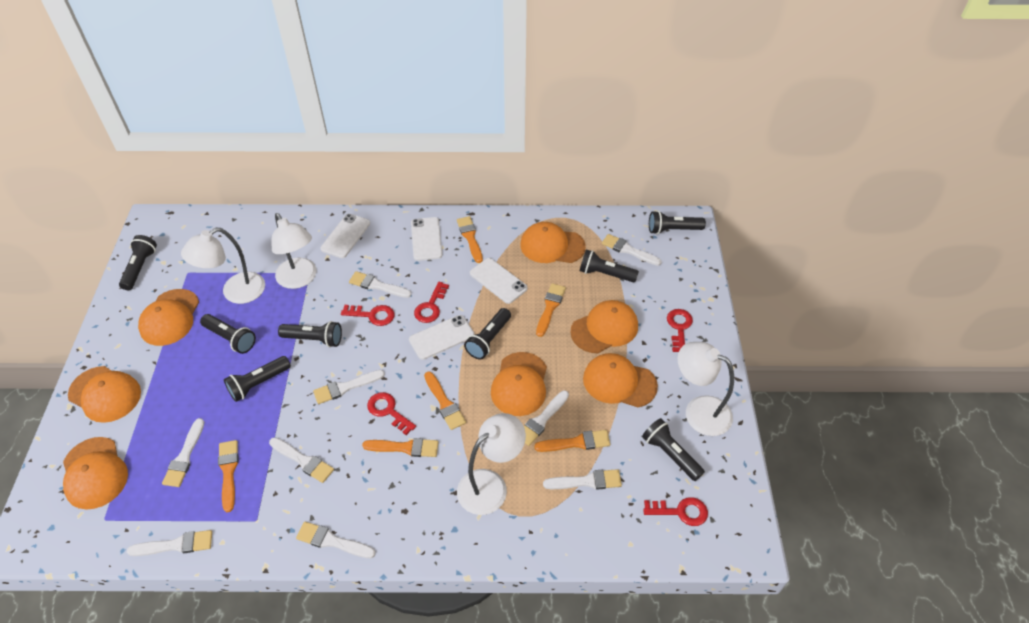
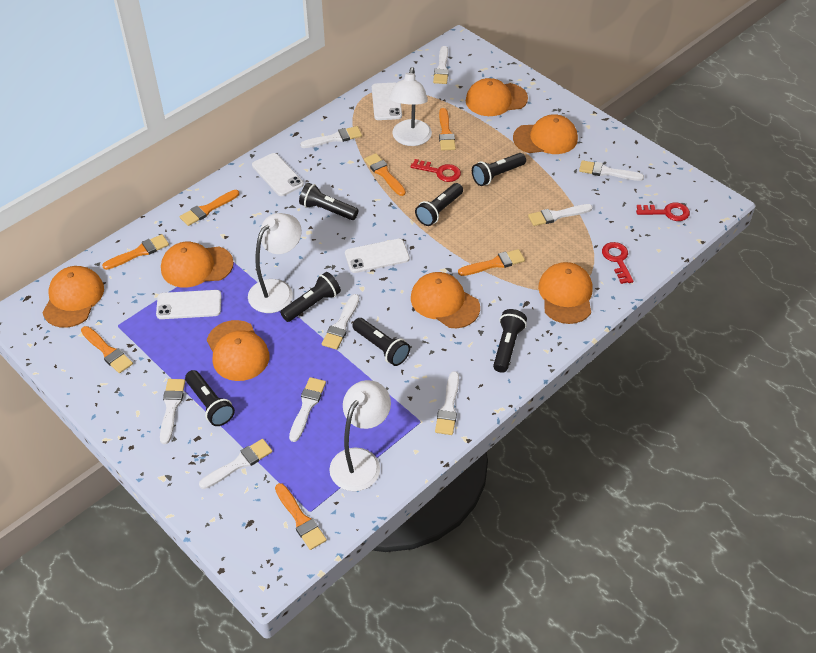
black flashlight: 8 -> 7
orange brush: 6 -> 7
red key: 5 -> 3
white lamp: 4 -> 3

